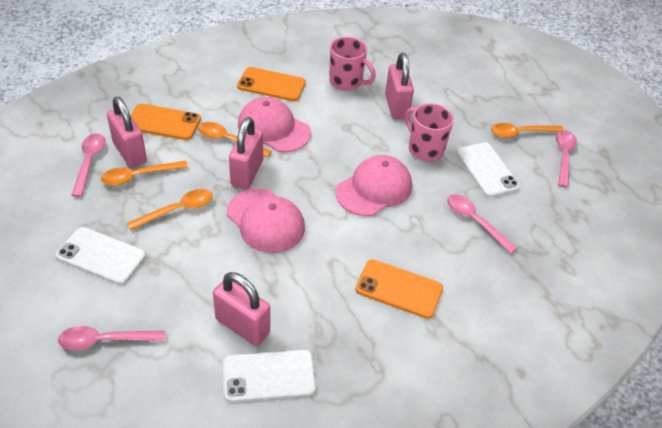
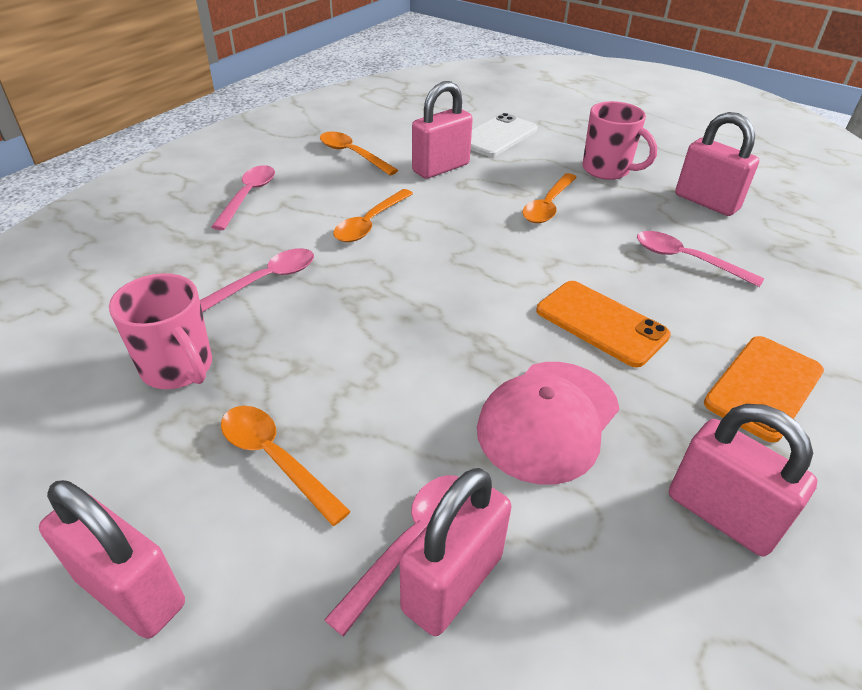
orange phone: 3 -> 2
pink cap: 3 -> 1
pink padlock: 4 -> 5
white phone: 3 -> 1

